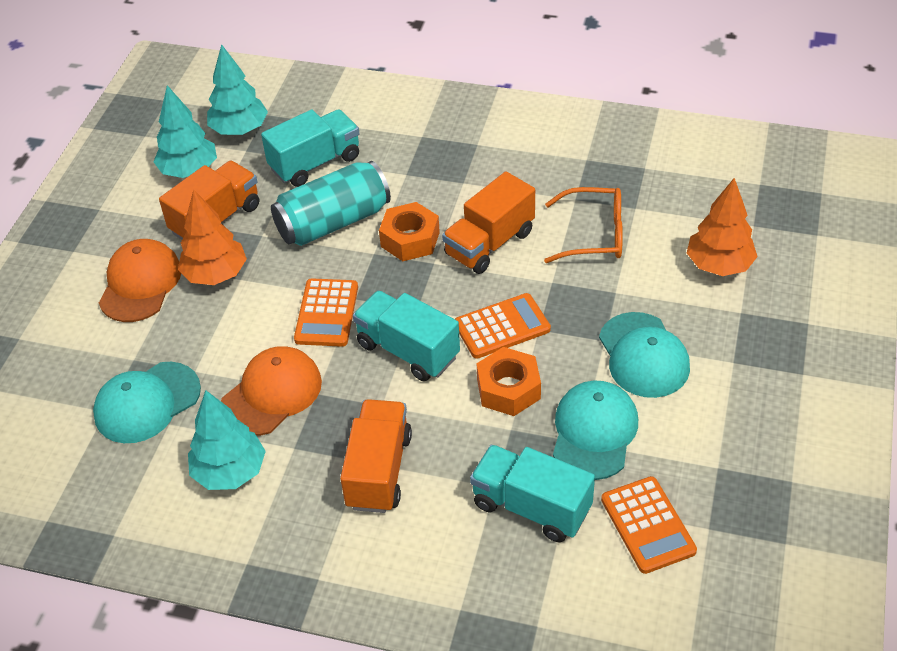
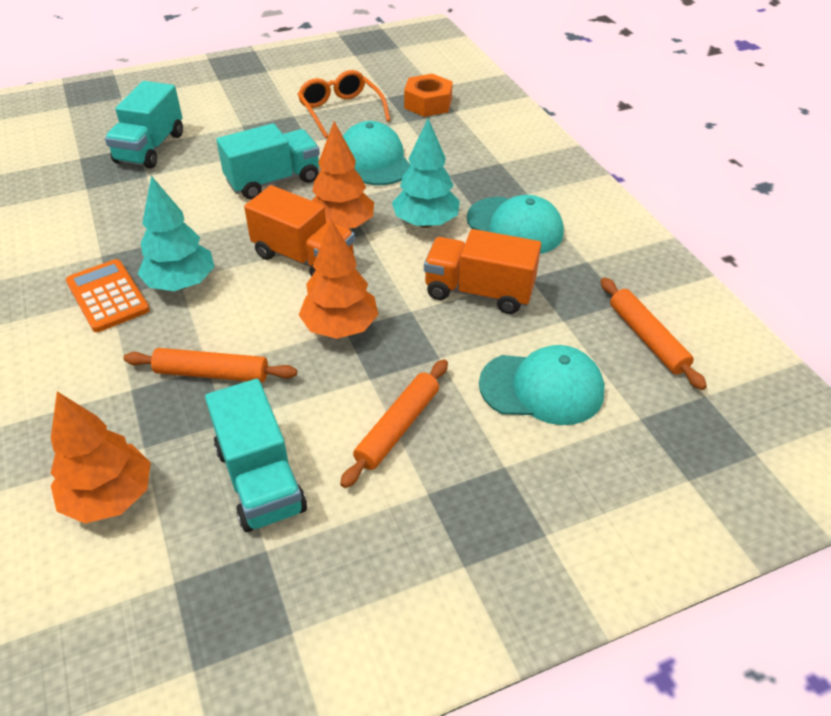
orange calculator: 3 -> 1
orange cap: 2 -> 0
orange nut: 2 -> 1
orange rolling pin: 0 -> 3
orange tree: 2 -> 3
orange truck: 3 -> 2
turquoise can: 1 -> 0
turquoise tree: 3 -> 2

